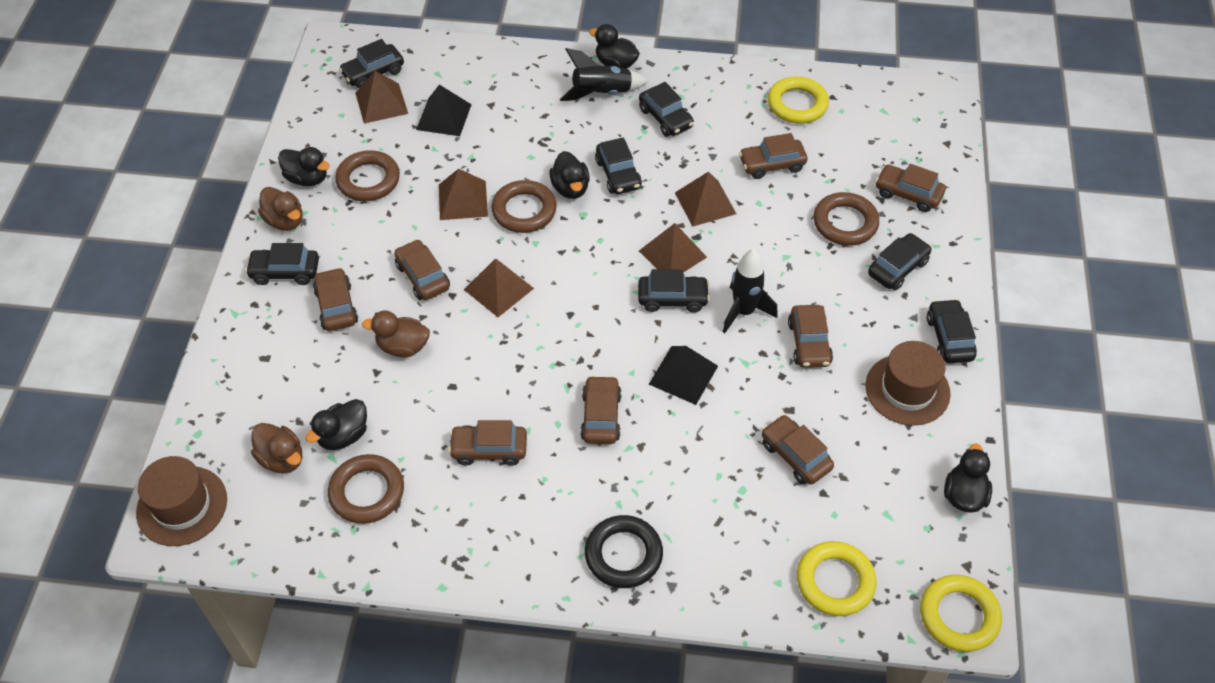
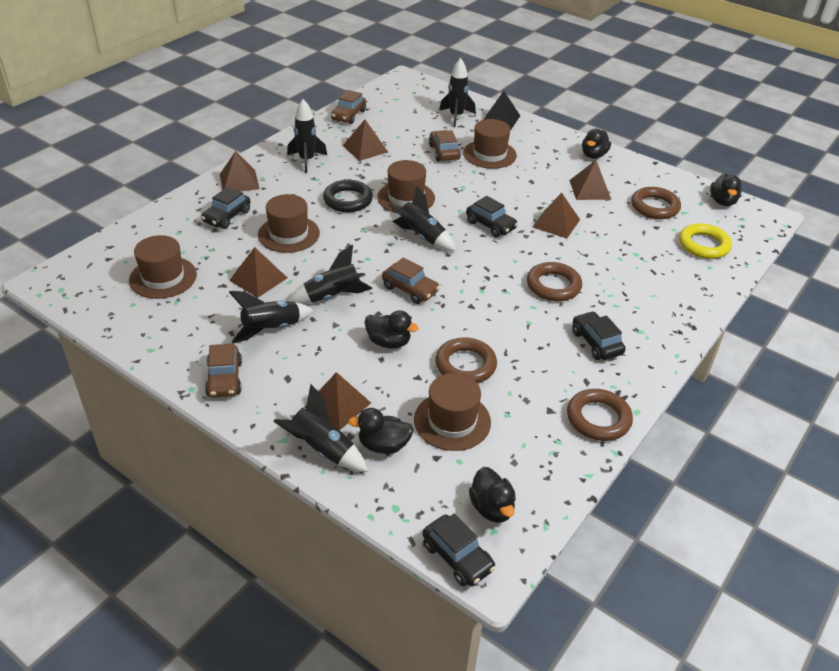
black car: 7 -> 4
black pyramid: 2 -> 1
black rocket: 2 -> 6
brown car: 8 -> 4
brown duck: 3 -> 0
brown hat: 2 -> 5
brown pyramid: 5 -> 6
yellow ring: 3 -> 1

